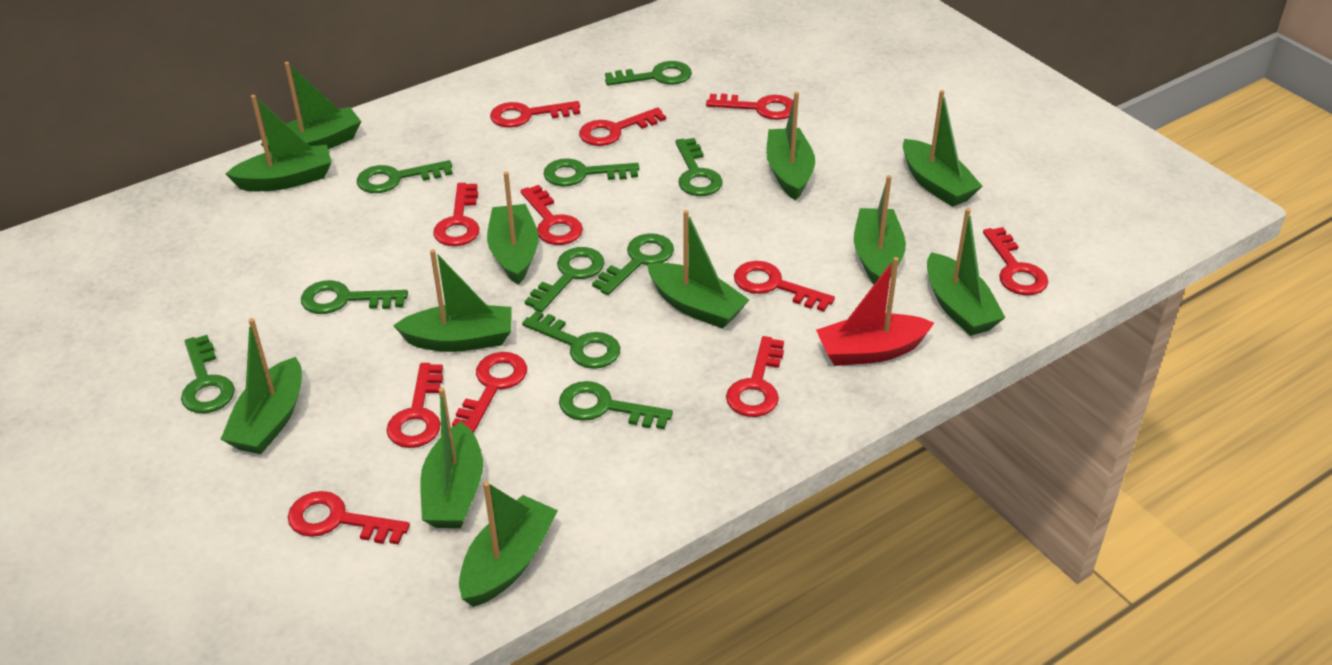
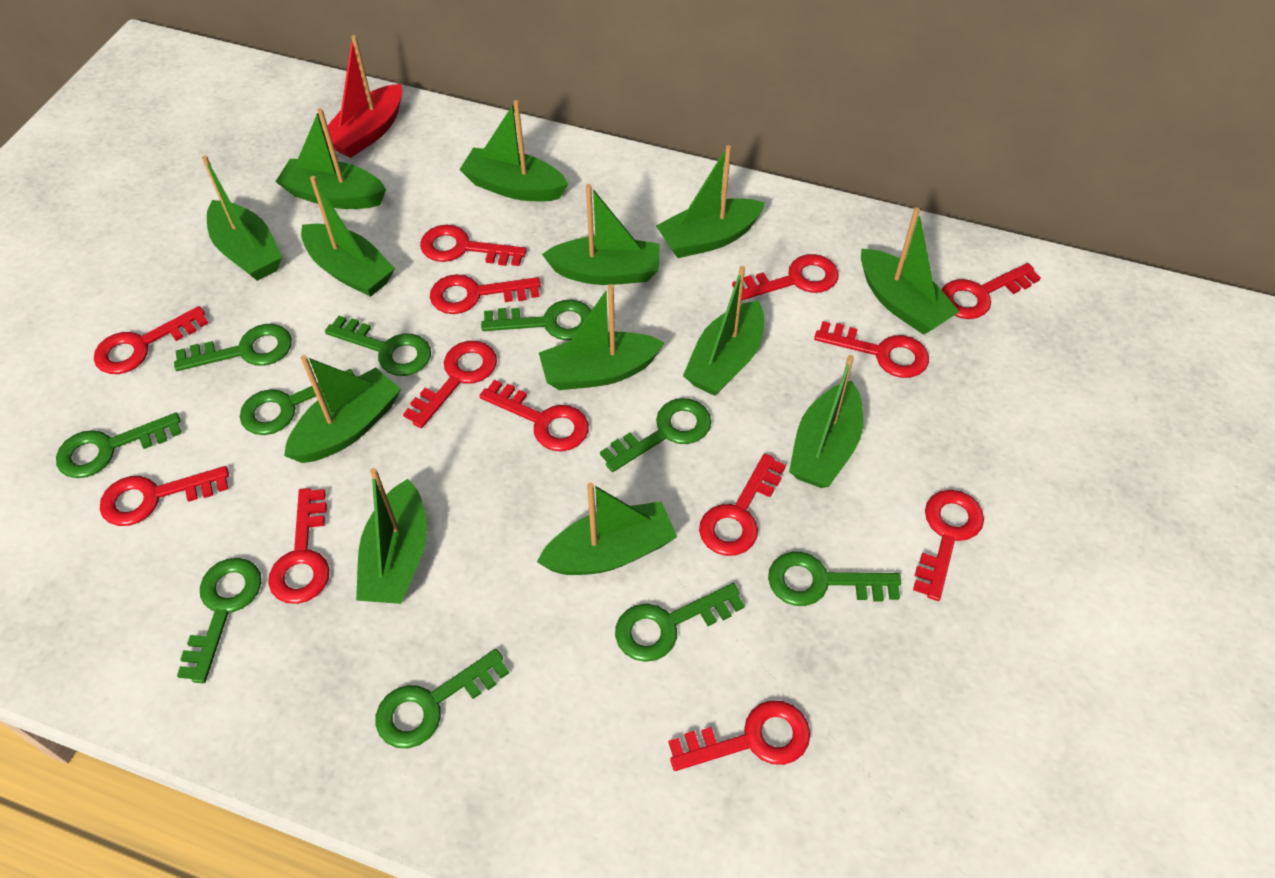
green boat: 12 -> 13
red key: 11 -> 13

